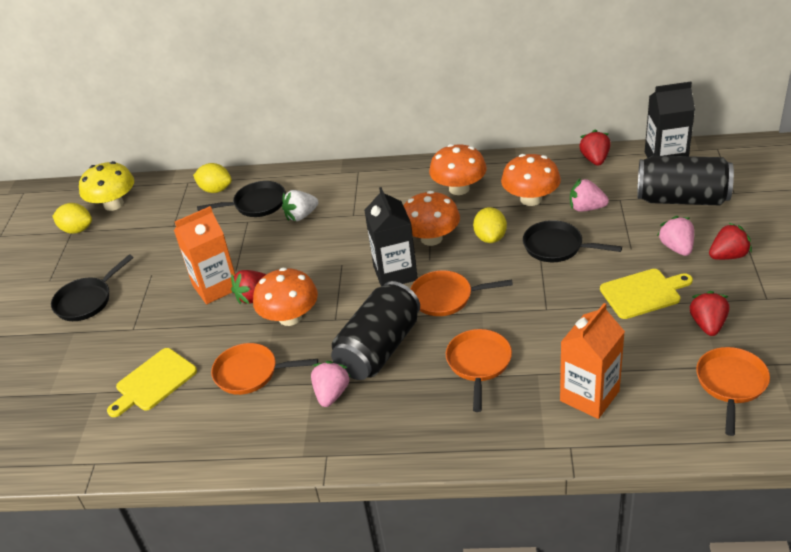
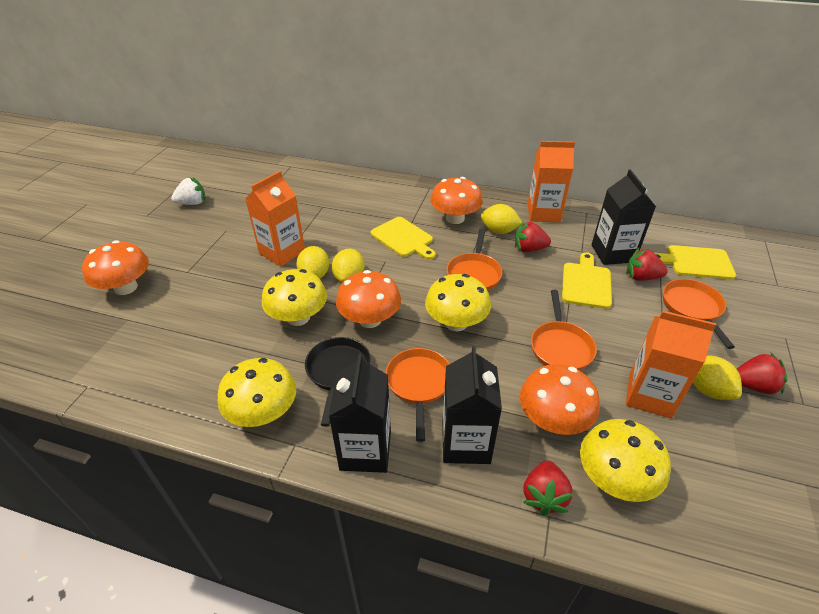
black can: 2 -> 0
black carton: 2 -> 3
black pan: 3 -> 1
orange carton: 2 -> 3
pink strawberry: 3 -> 0
yellow cutting board: 2 -> 3
yellow lemon: 3 -> 4
yellow mushroom: 1 -> 4

